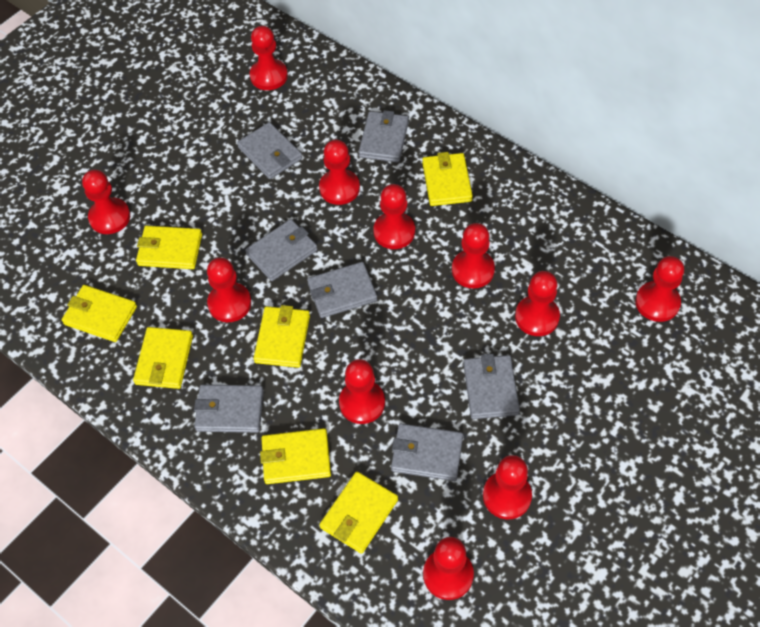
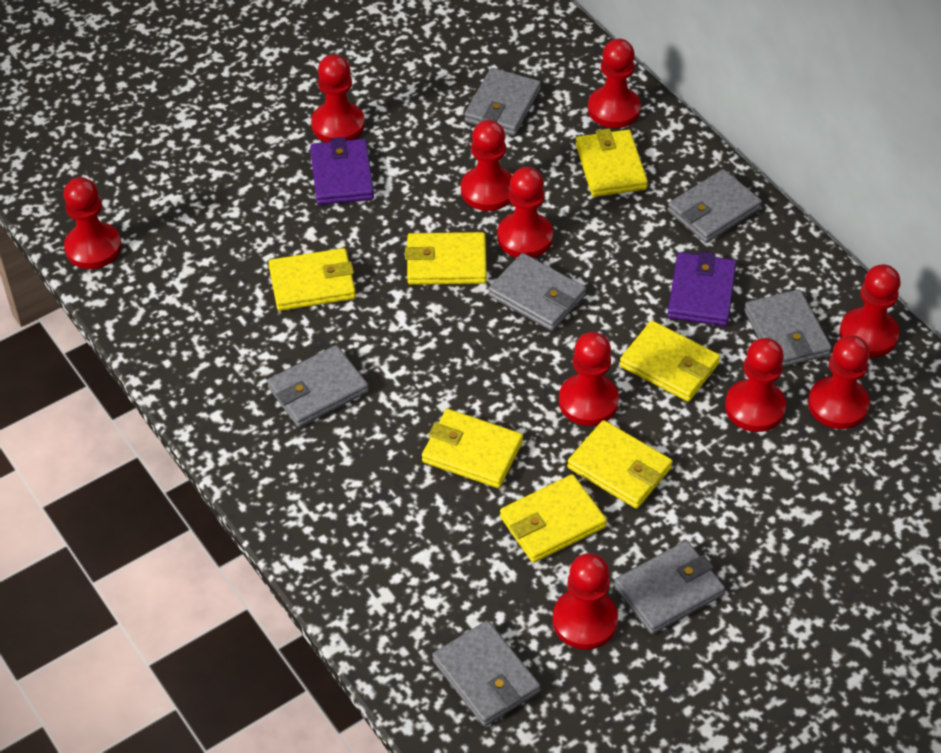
purple wallet: 0 -> 2
red pawn: 11 -> 10

